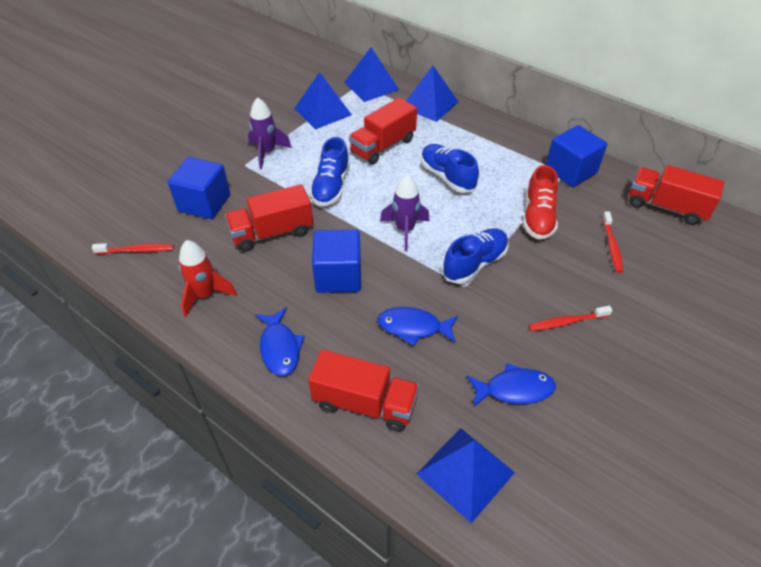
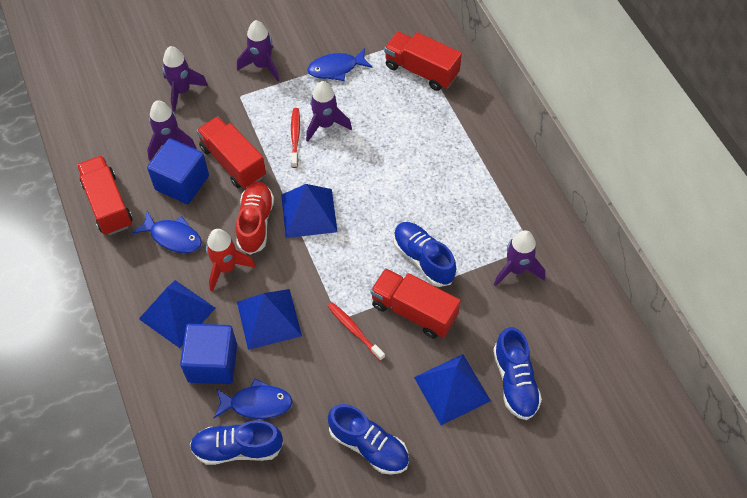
blue cube: 3 -> 2
blue shoe: 3 -> 4
purple rocket: 2 -> 5
red toothbrush: 3 -> 2

